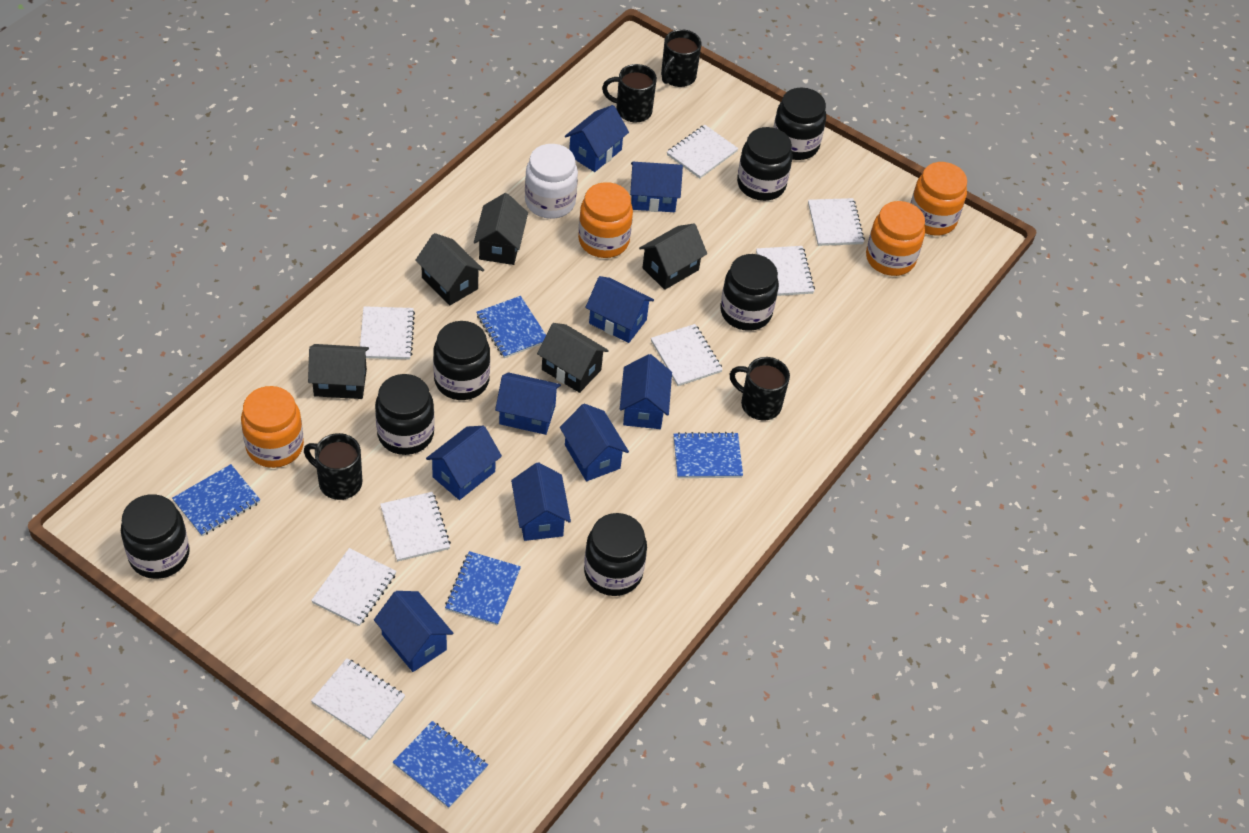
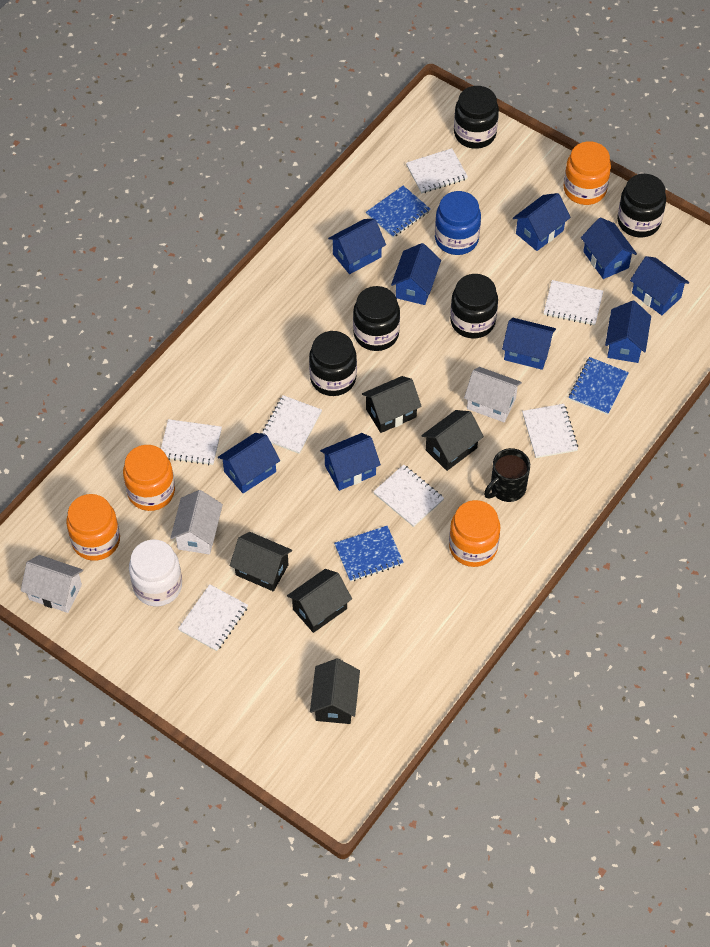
black jar: 7 -> 5
black mug: 4 -> 1
blue jar: 0 -> 1
blue notebook: 5 -> 3
white house: 0 -> 3
white notebook: 8 -> 7

